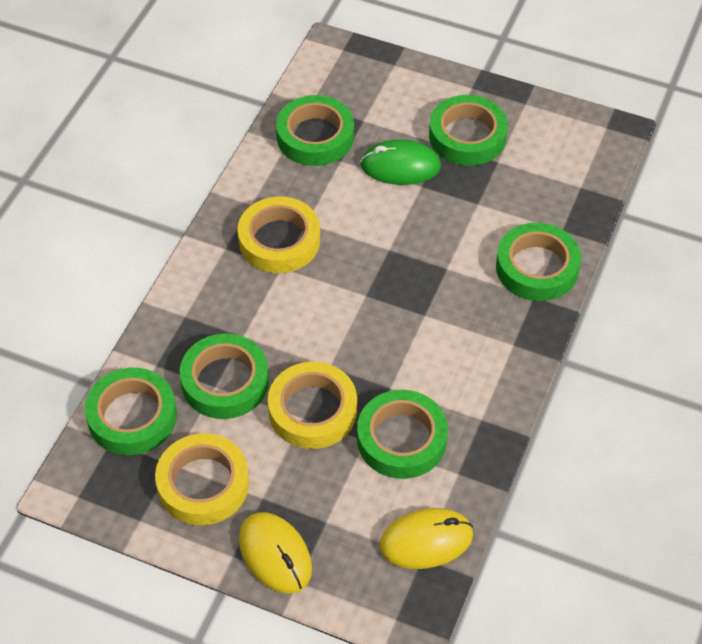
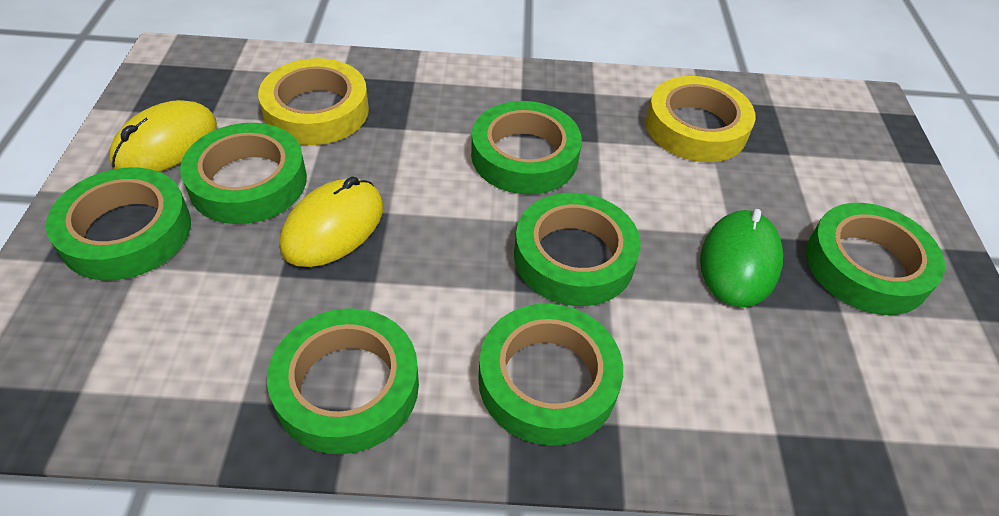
green tape: 6 -> 7
yellow tape: 3 -> 2

